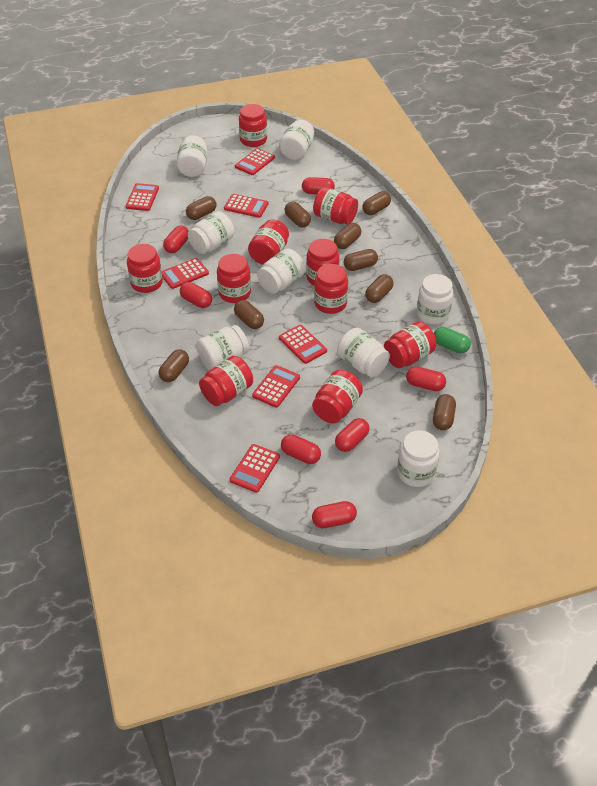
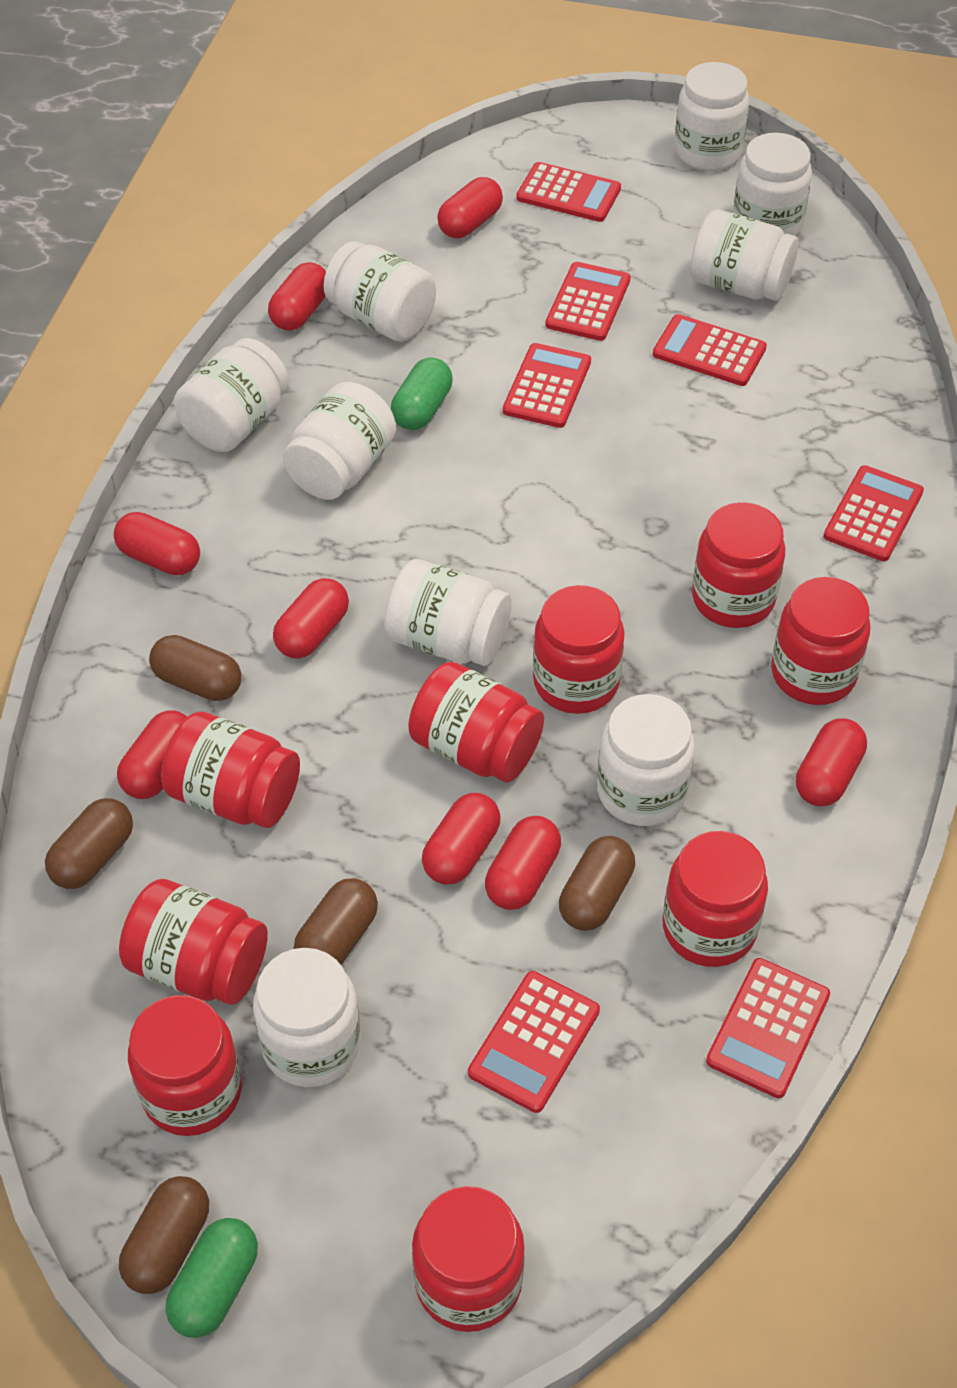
brown capsule: 9 -> 5
green capsule: 1 -> 2
red capsule: 7 -> 8
red jar: 10 -> 9
white jar: 8 -> 9

